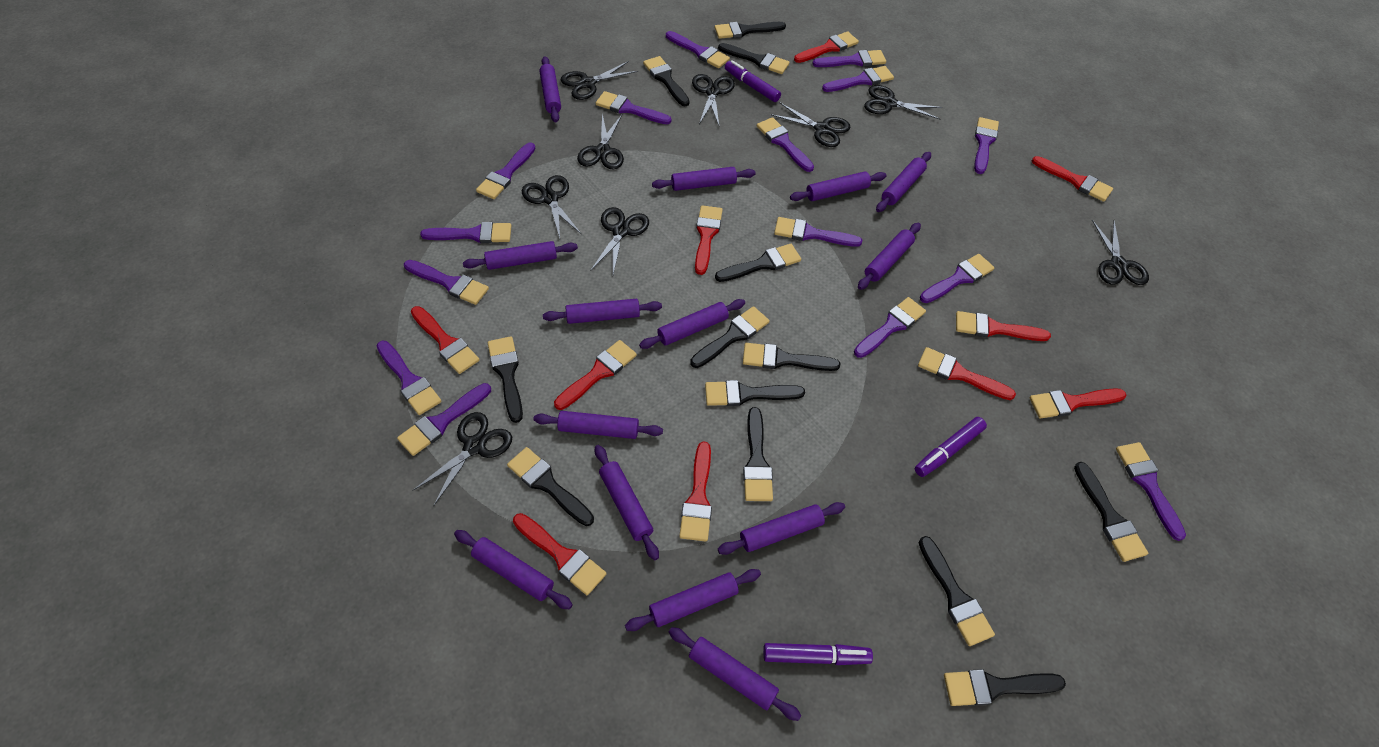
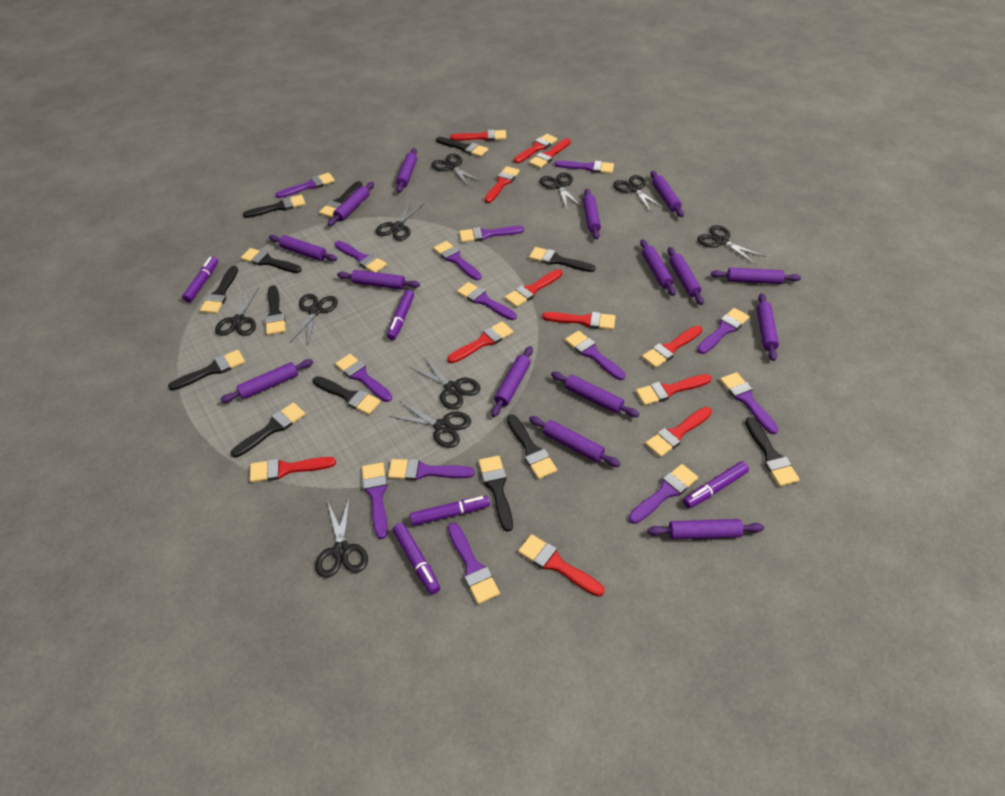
black scissors: 9 -> 10
purple brush: 15 -> 14
purple marker: 3 -> 5
purple rolling pin: 14 -> 15
red brush: 10 -> 12

